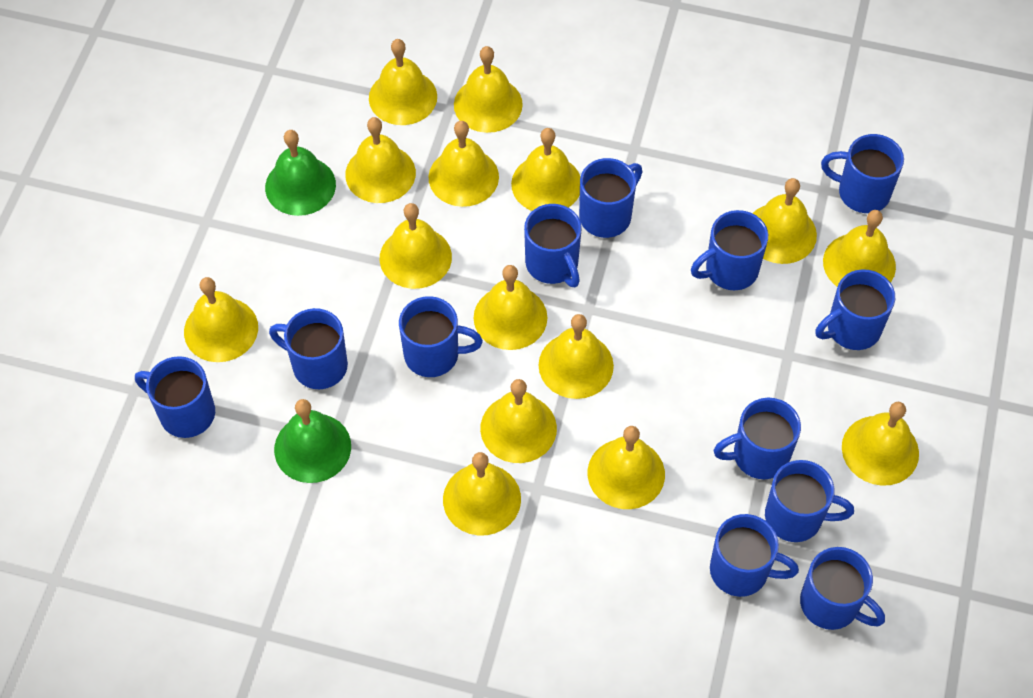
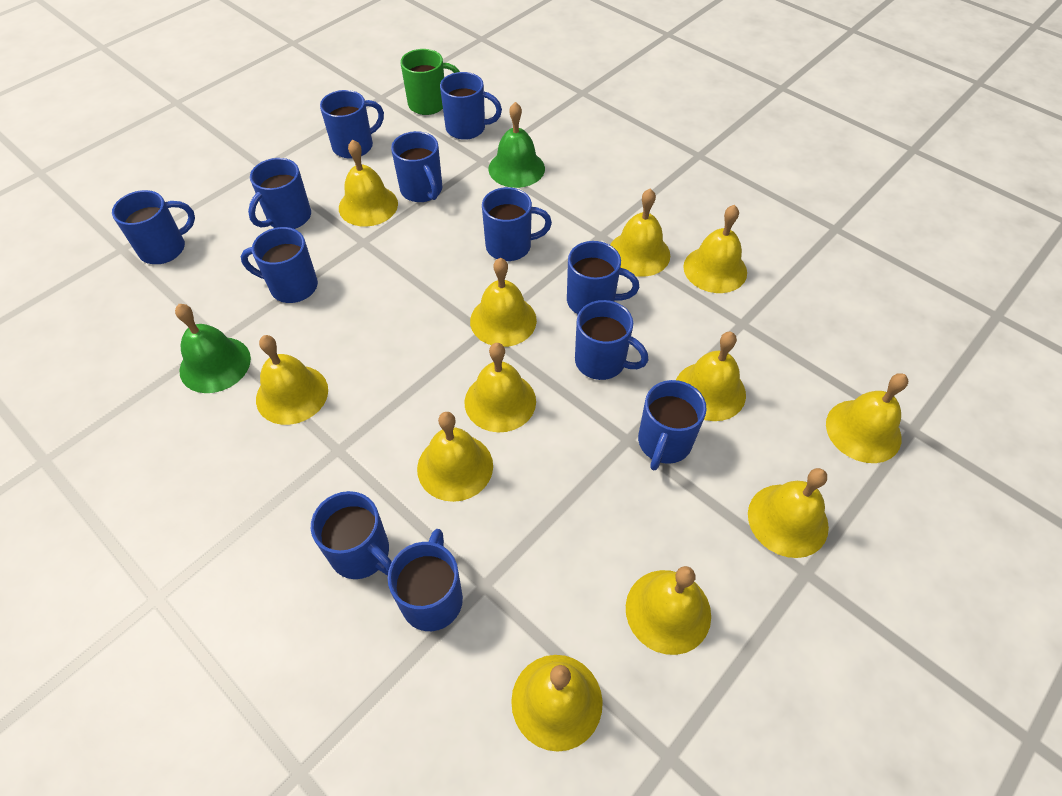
green mug: 0 -> 1
yellow bell: 15 -> 12

